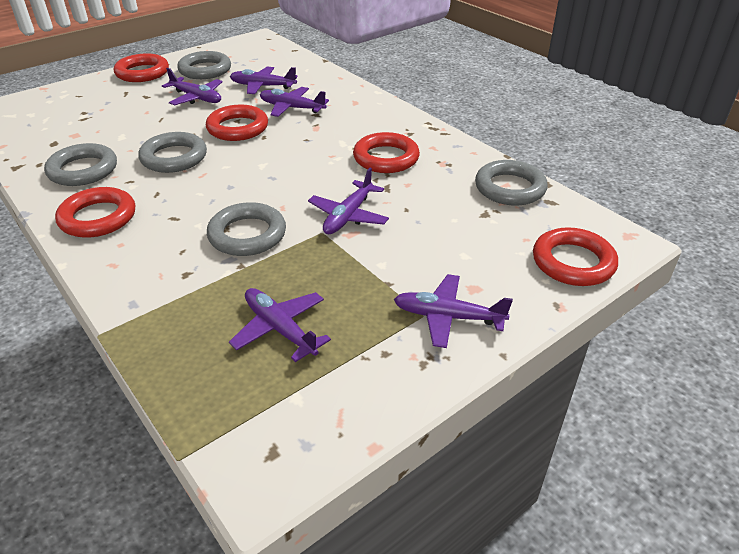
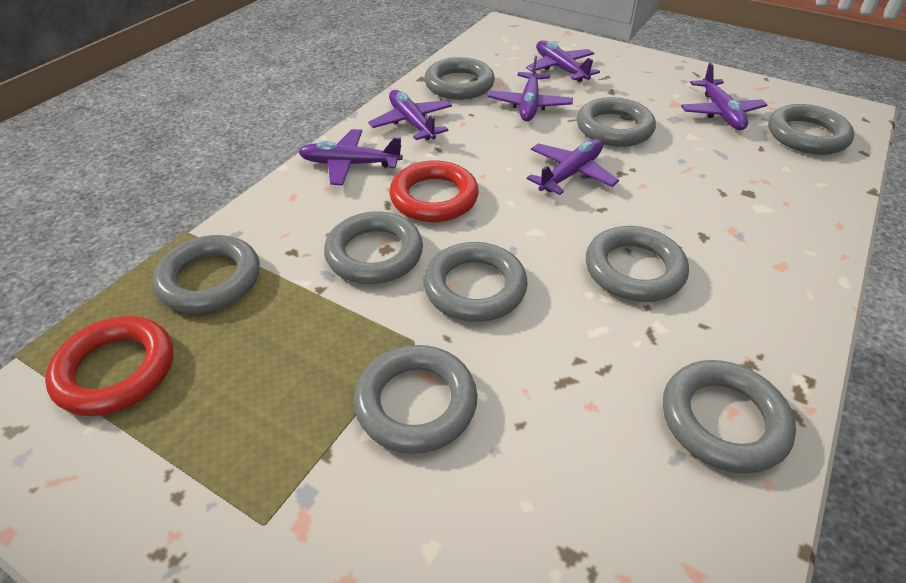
grey ring: 5 -> 9
red ring: 5 -> 2

